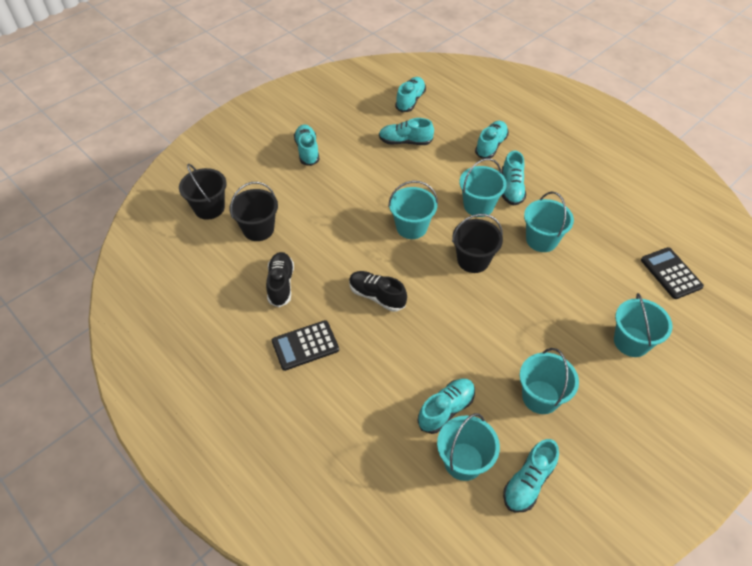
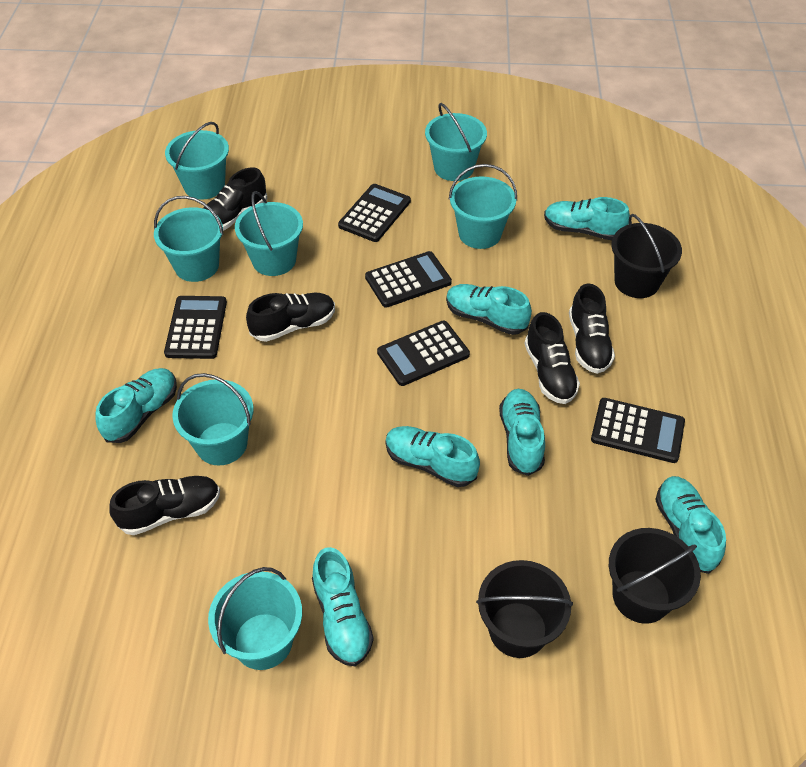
black calculator: 2 -> 5
black shoe: 2 -> 5
turquoise bucket: 6 -> 7

